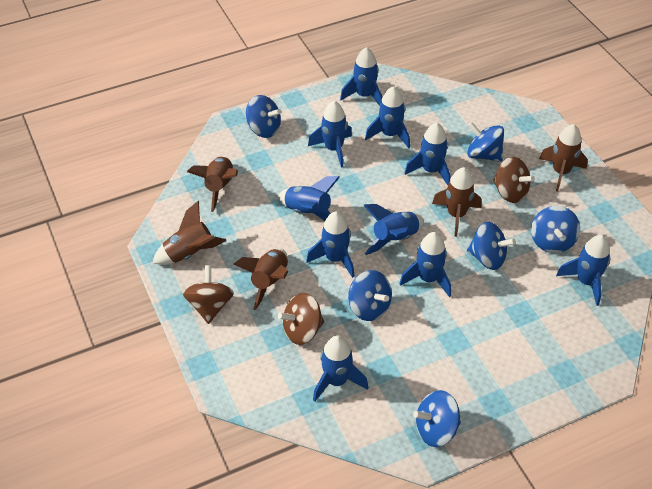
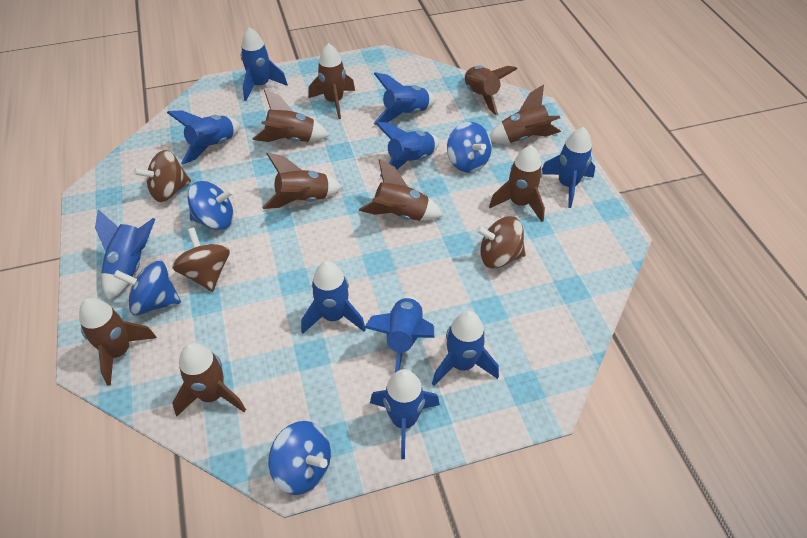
blue spinning top: 6 -> 4
brown rocket: 5 -> 9

